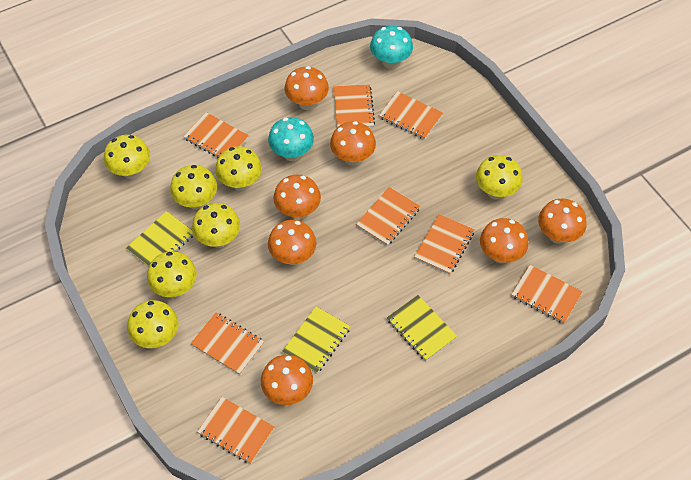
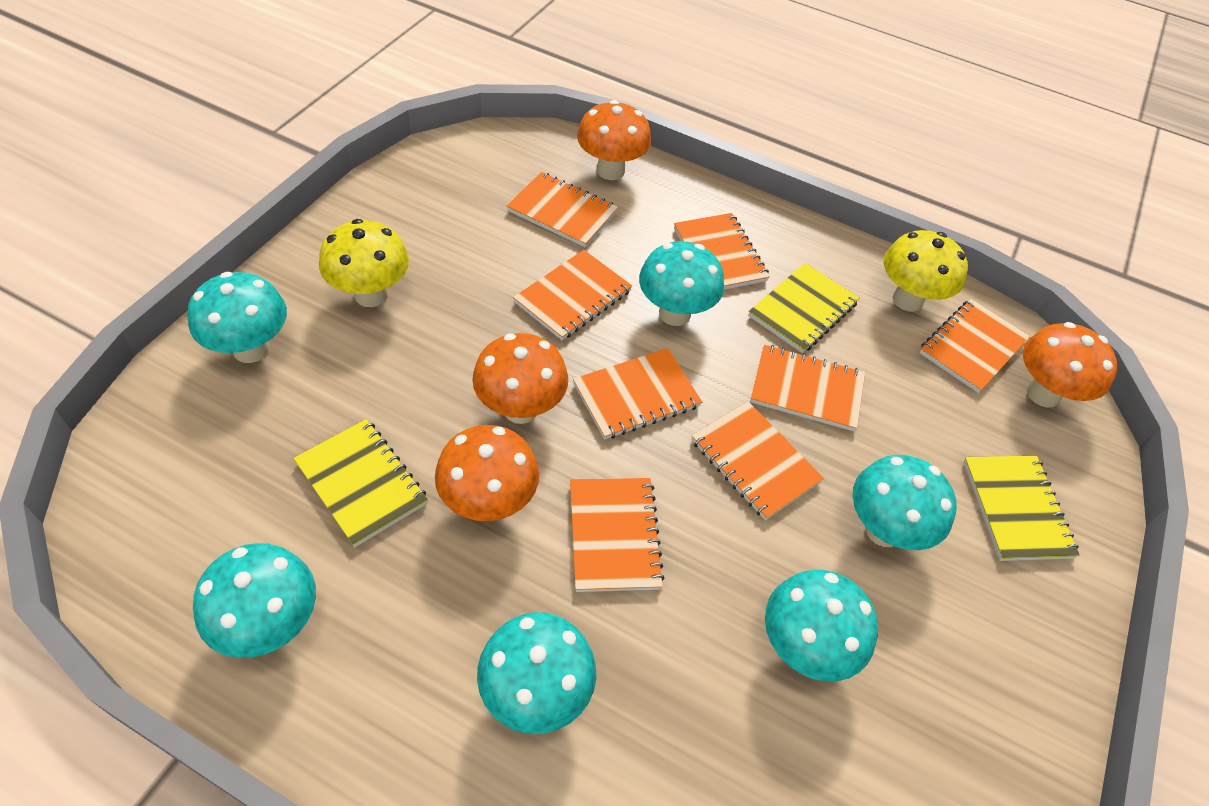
orange mushroom: 7 -> 4
turquoise mushroom: 2 -> 6
yellow mushroom: 7 -> 2

